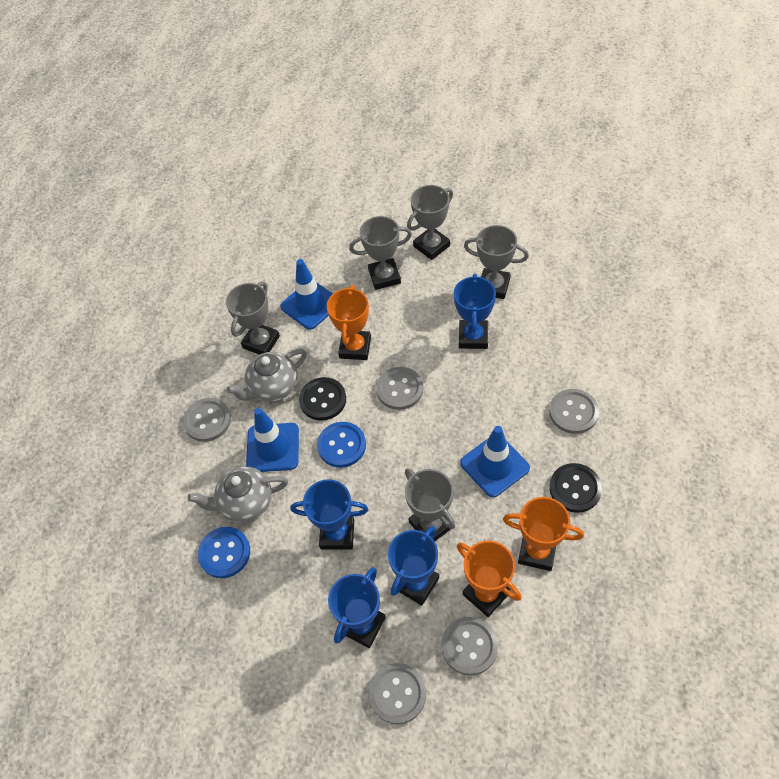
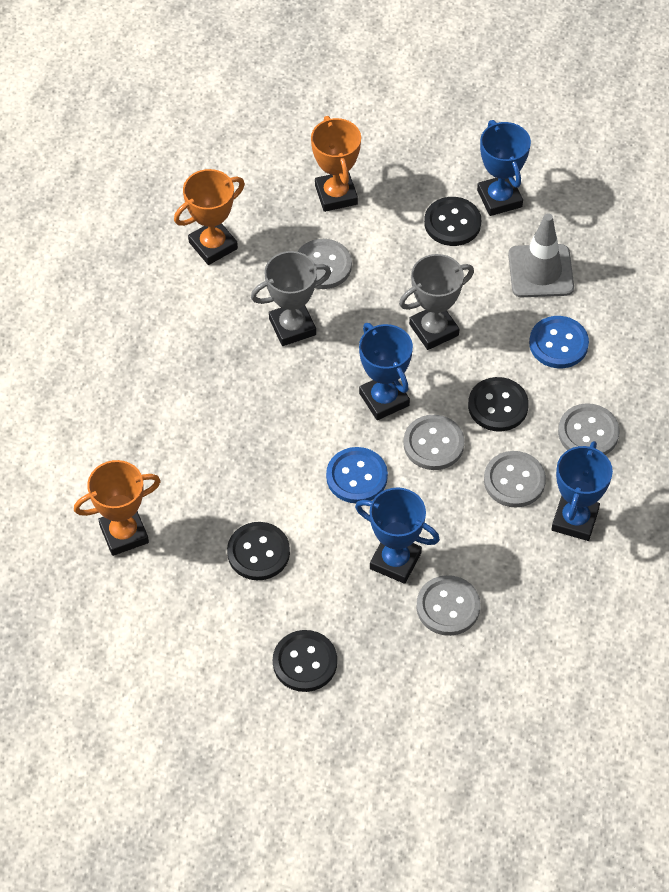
black button: 2 -> 4
blue traffic cone: 3 -> 0
grey teapot: 2 -> 0
grey traffic cone: 0 -> 1
grey trophy: 5 -> 2

